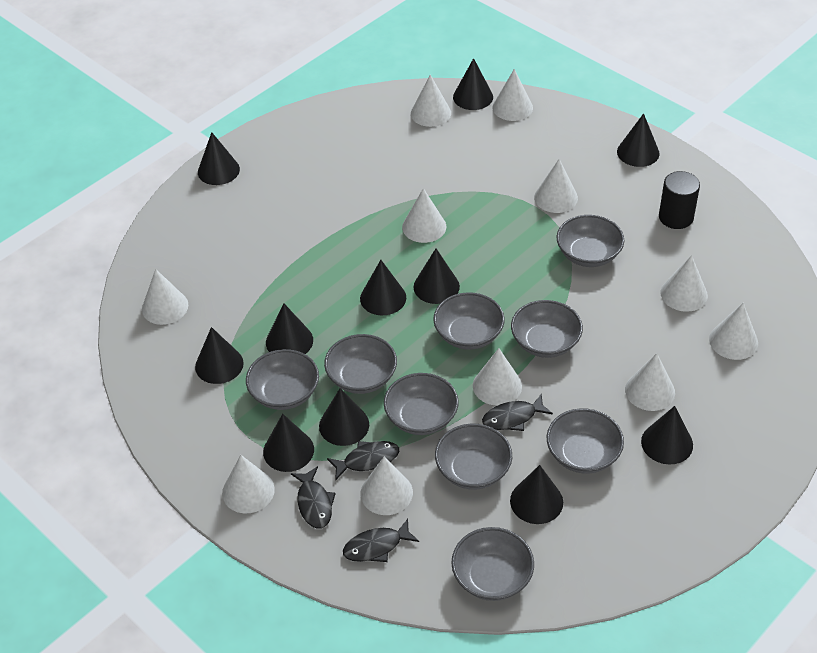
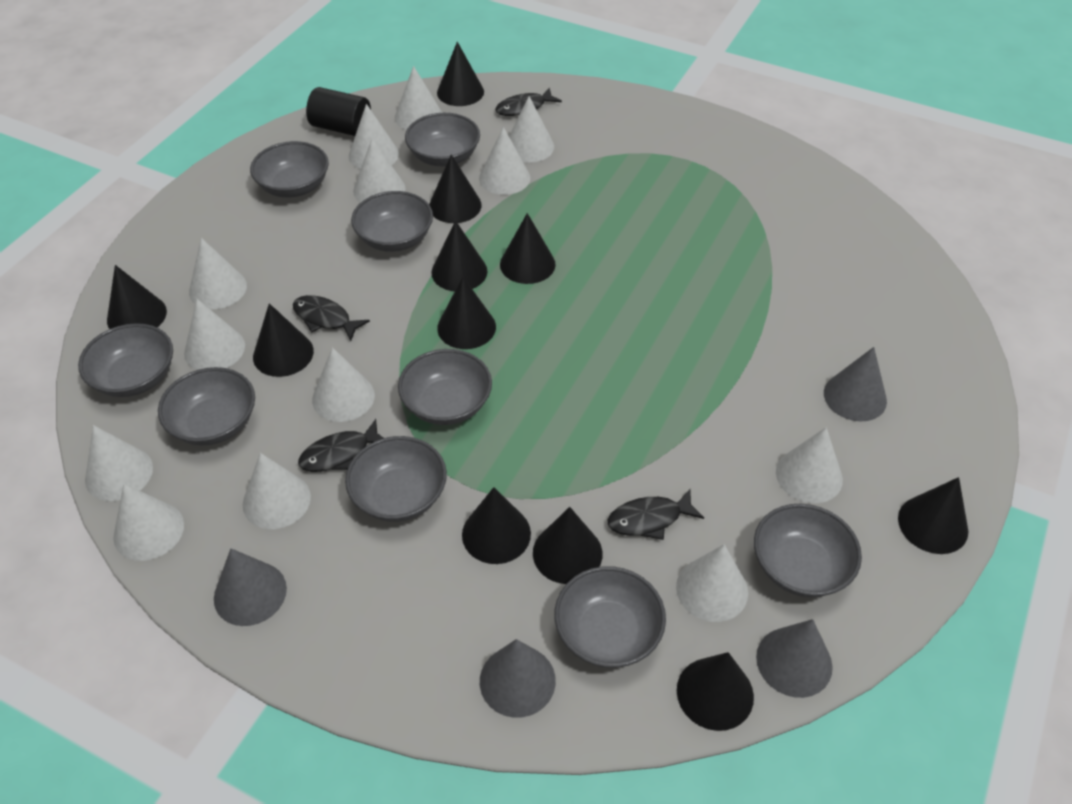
grey cone: 0 -> 4
white cone: 11 -> 13

